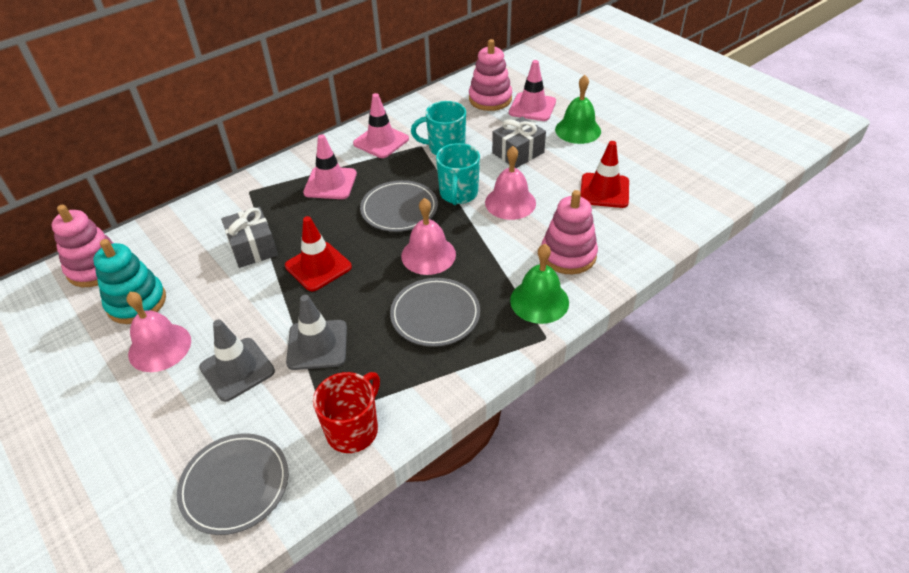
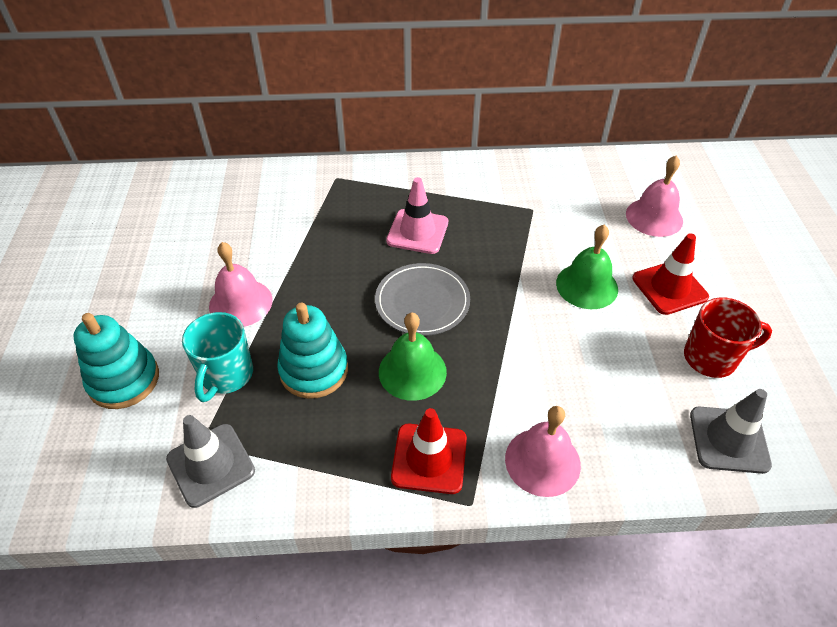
grey gift: 2 -> 0
grey plate: 3 -> 1
pink stacking toy: 3 -> 0
pink traffic cone: 3 -> 1
turquoise mug: 2 -> 1
turquoise stacking toy: 1 -> 2

